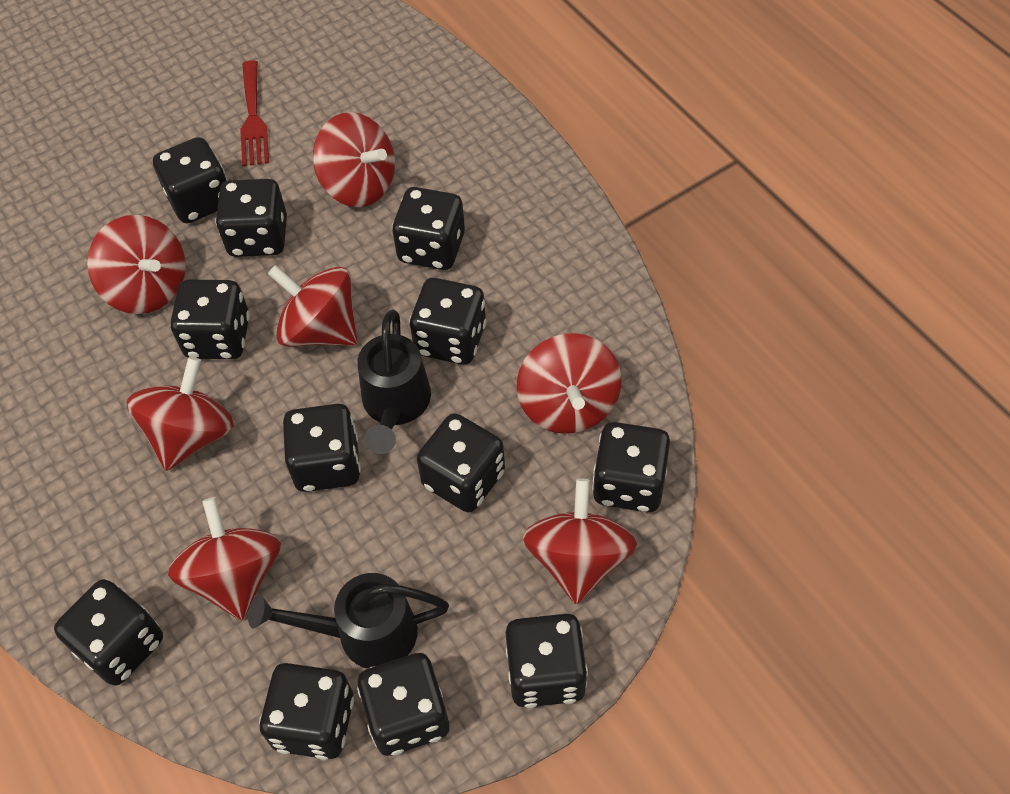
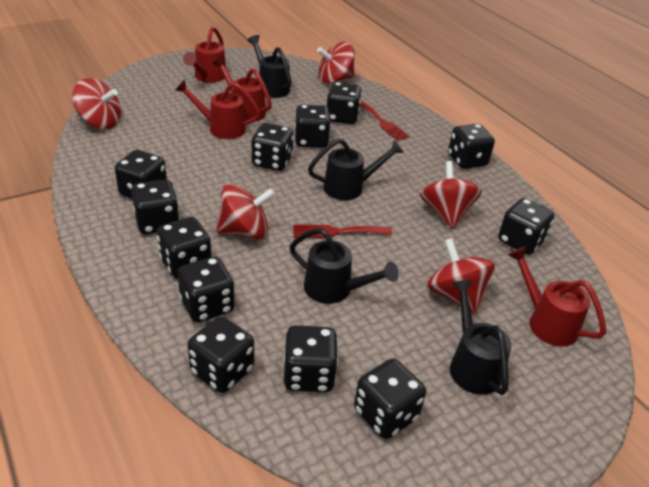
black watering can: 2 -> 4
red fork: 1 -> 2
red spinning top: 7 -> 5
red watering can: 0 -> 4

